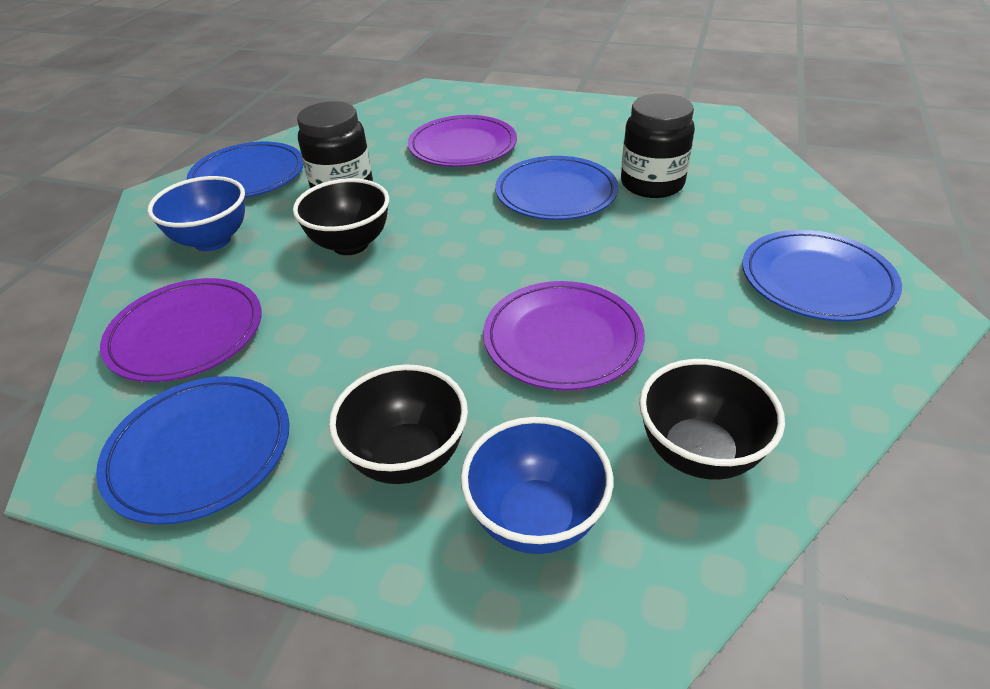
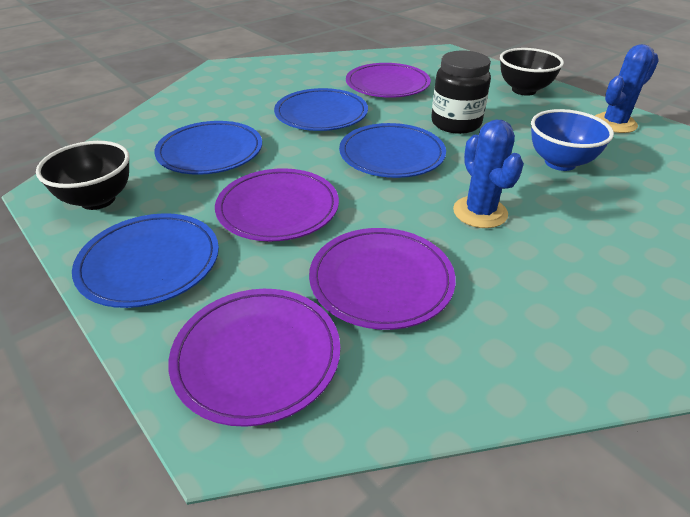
black bowl: 3 -> 2
black jar: 2 -> 1
blue bowl: 2 -> 1
blue cactus: 0 -> 2
purple plate: 3 -> 4

